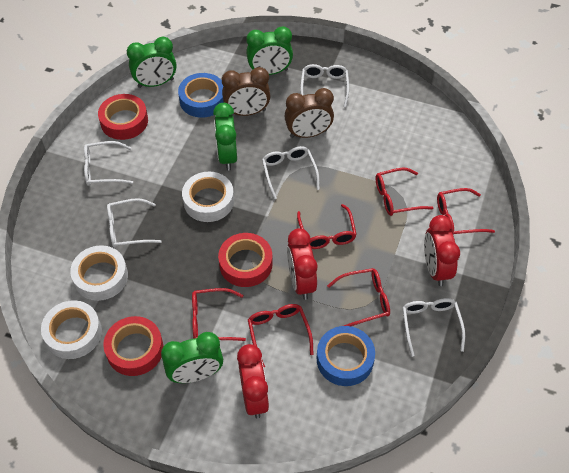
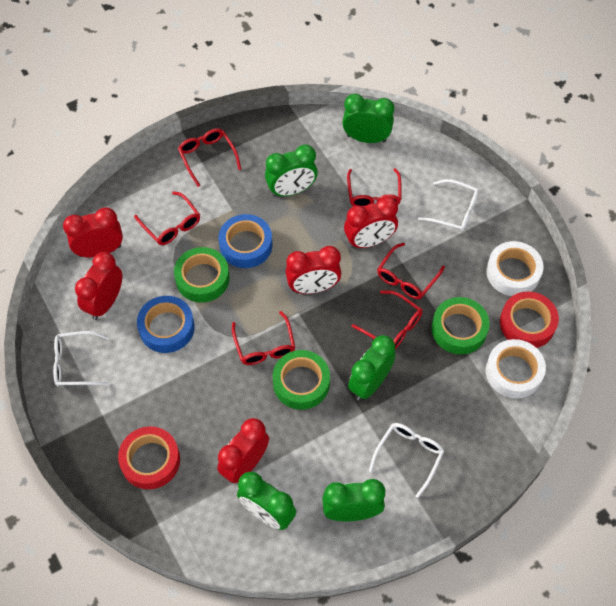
brown clock: 2 -> 0
green clock: 4 -> 5
green tape: 0 -> 3
red clock: 3 -> 5
red tape: 3 -> 2
white glasses: 5 -> 3
white tape: 3 -> 2

